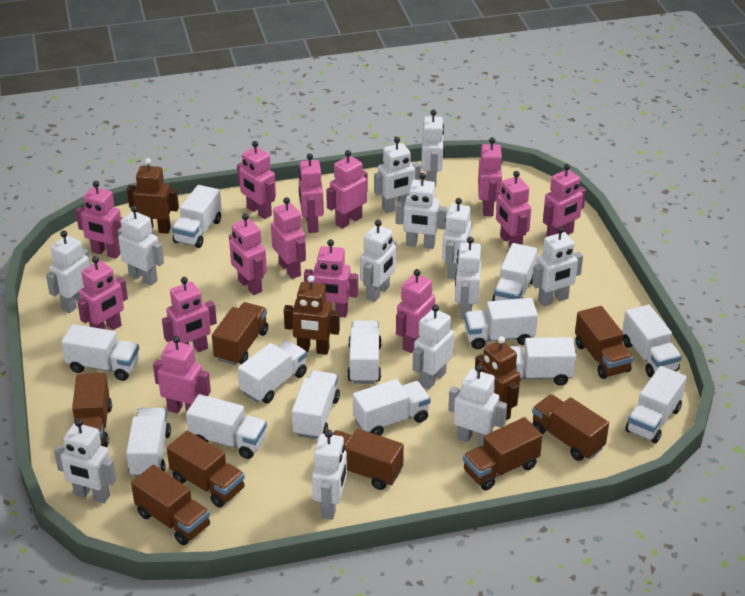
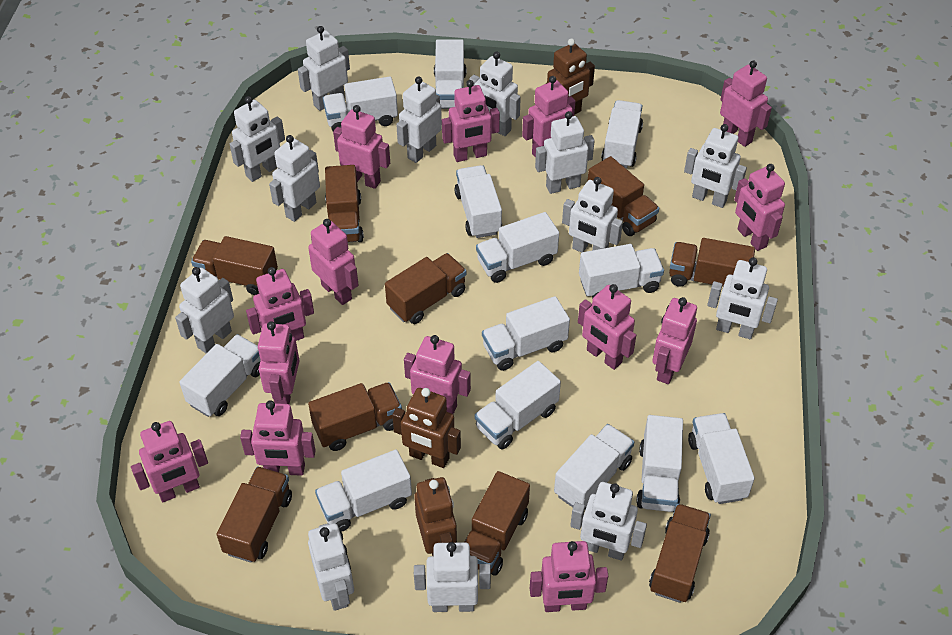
brown truck: 8 -> 9

